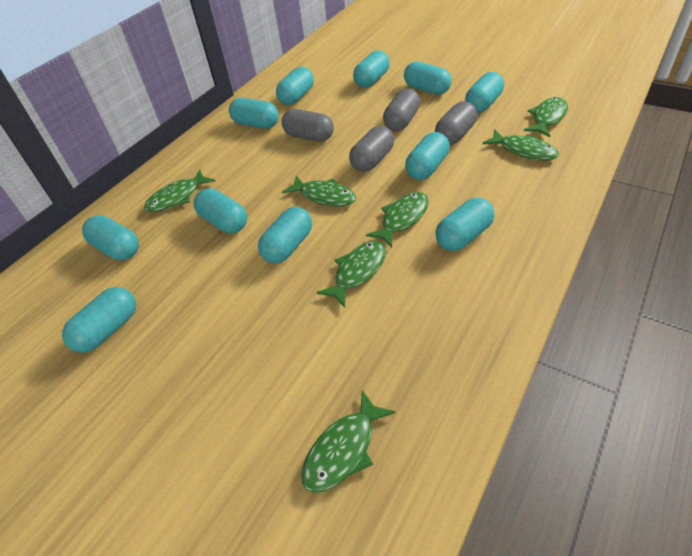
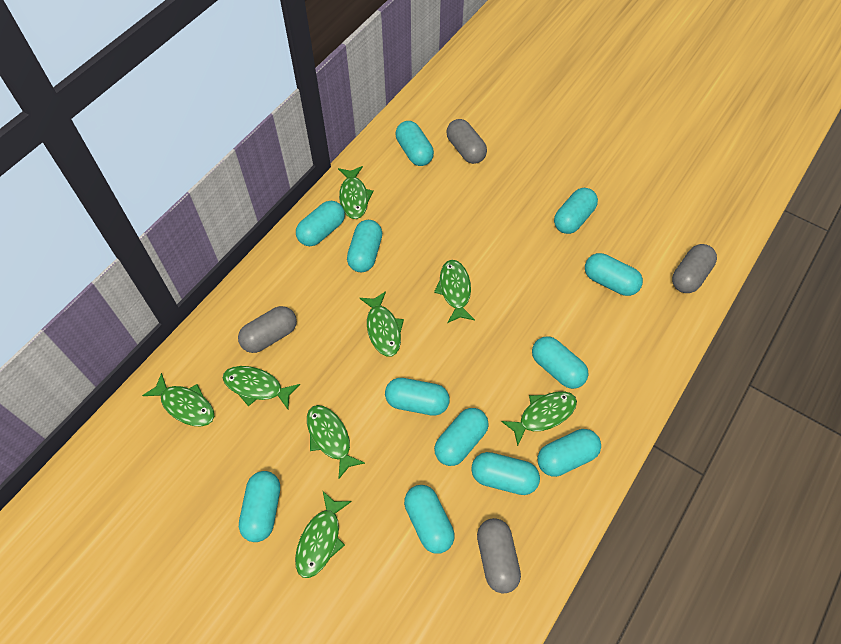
green fish: 7 -> 8
turquoise capsule: 11 -> 12

